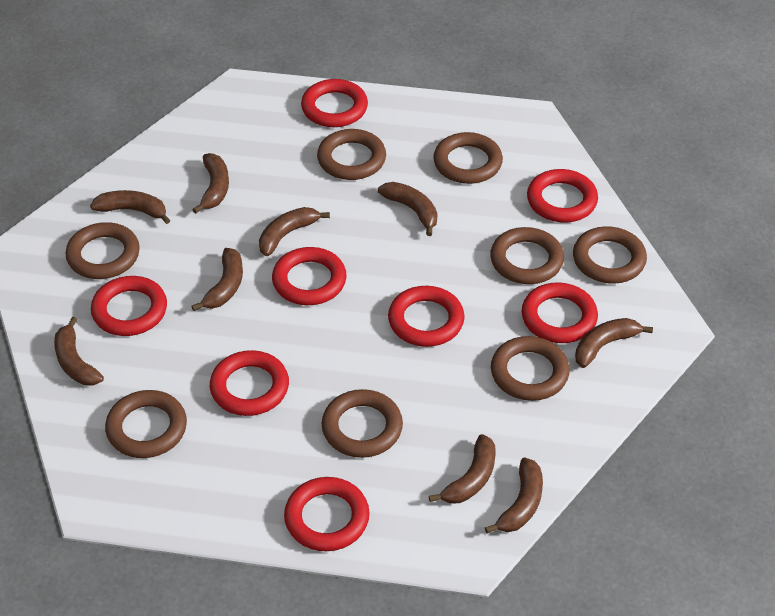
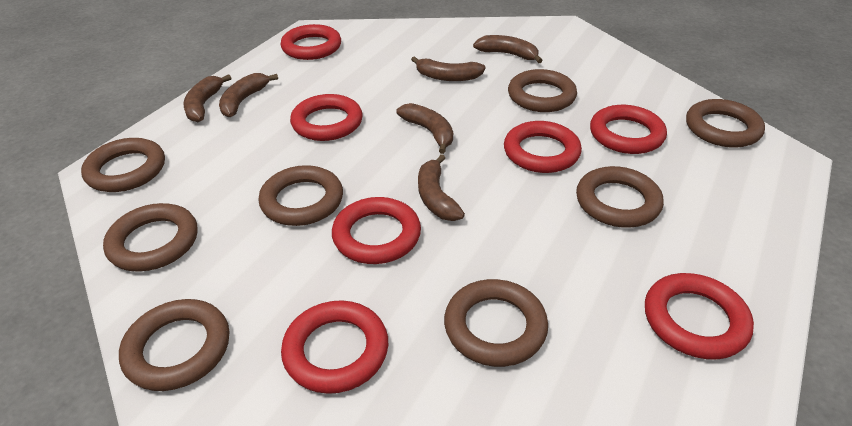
brown banana: 9 -> 6
red ring: 8 -> 7

